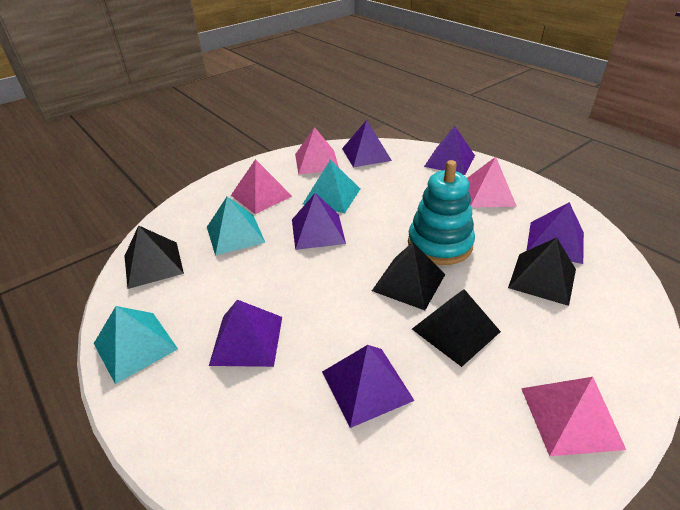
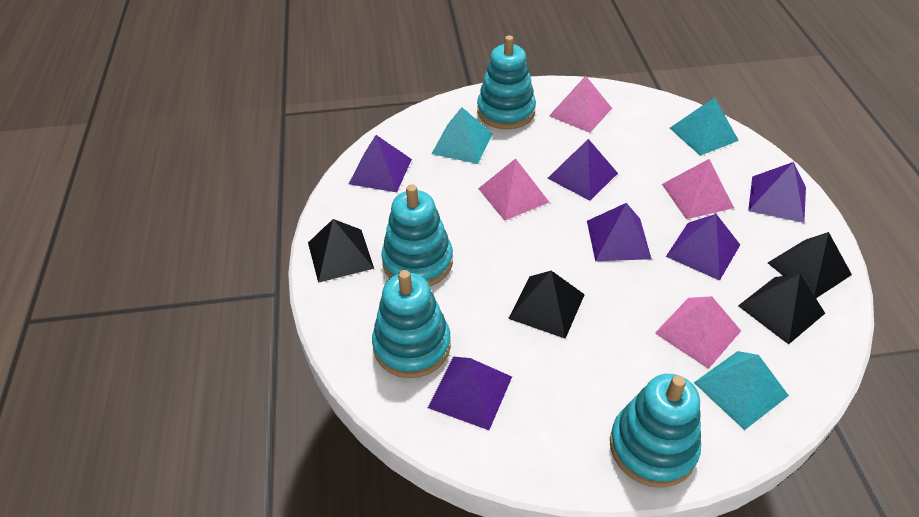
turquoise stacking toy: 1 -> 4

